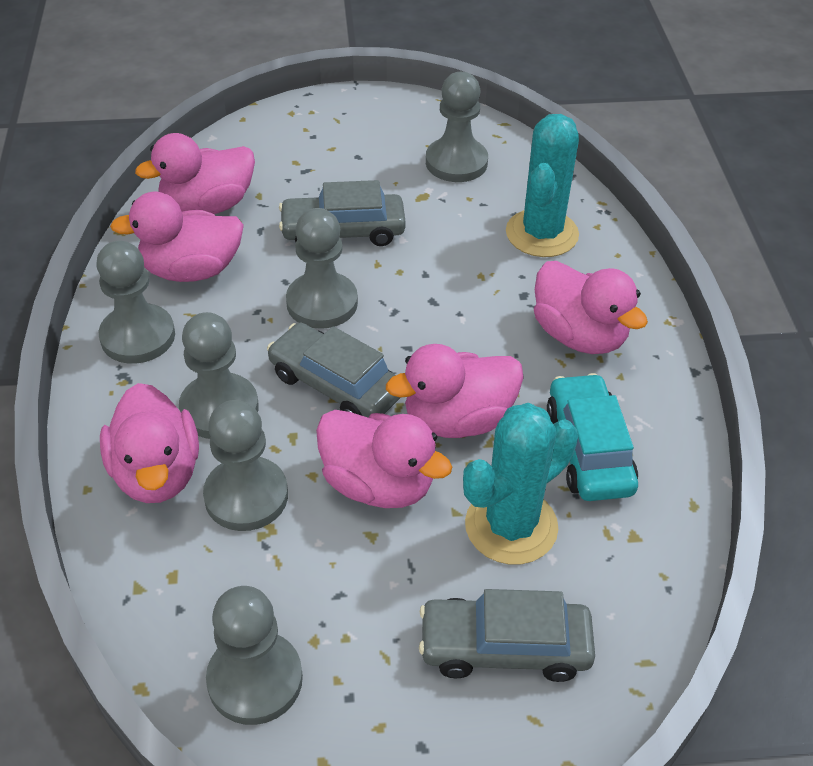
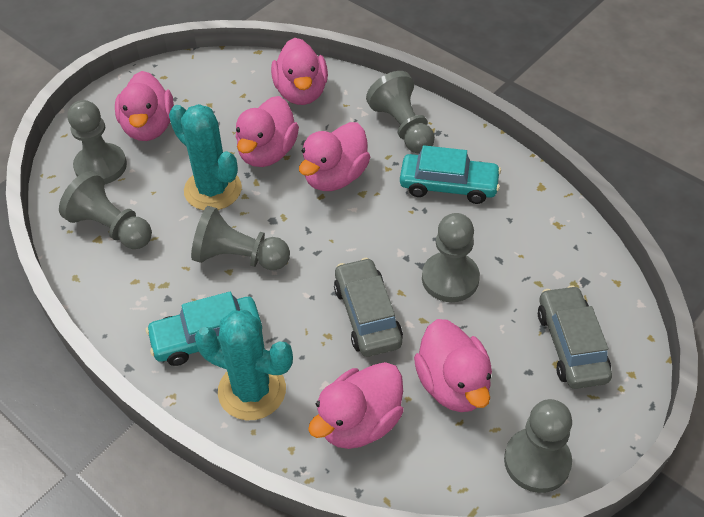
grey car: 3 -> 2
turquoise car: 1 -> 2

